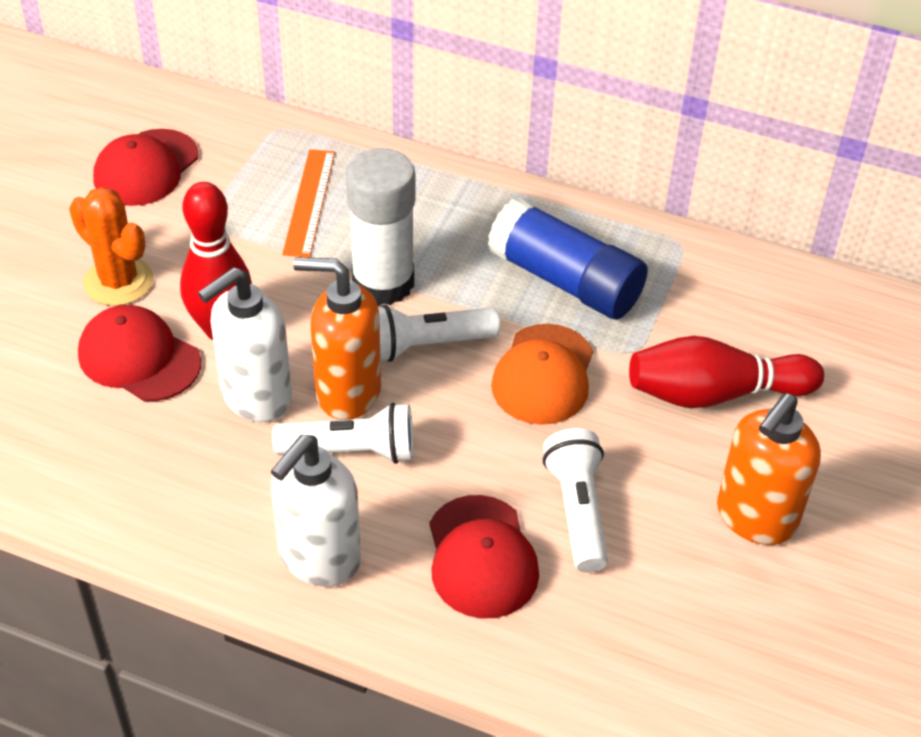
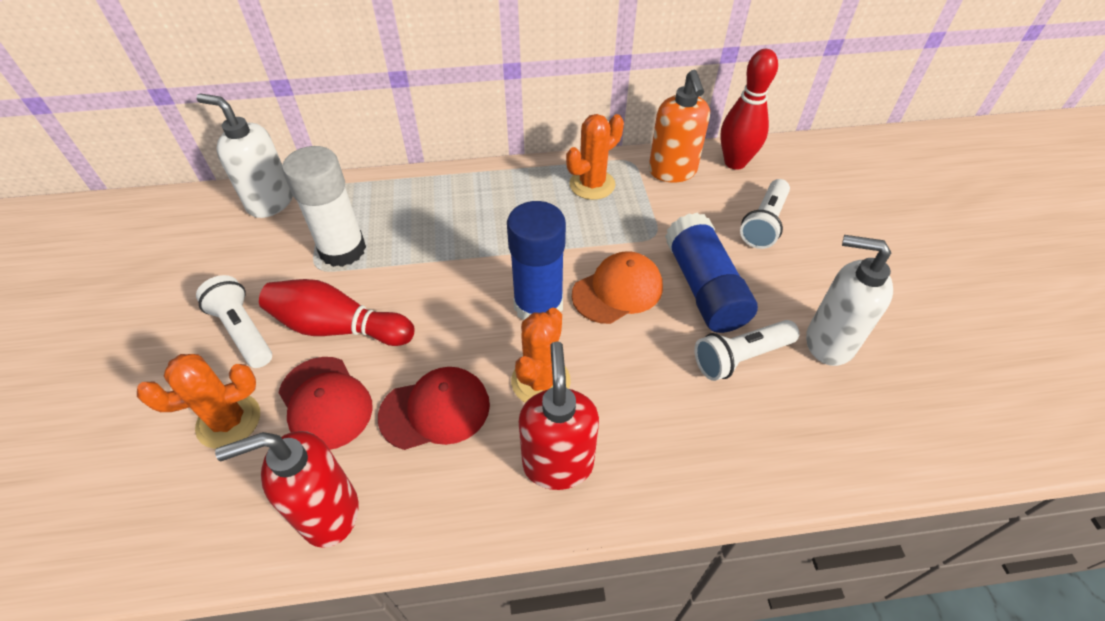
blue glue stick: 1 -> 2
orange cactus: 1 -> 3
orange ruler: 1 -> 0
orange soap dispenser: 2 -> 1
red cap: 3 -> 2
red soap dispenser: 0 -> 2

